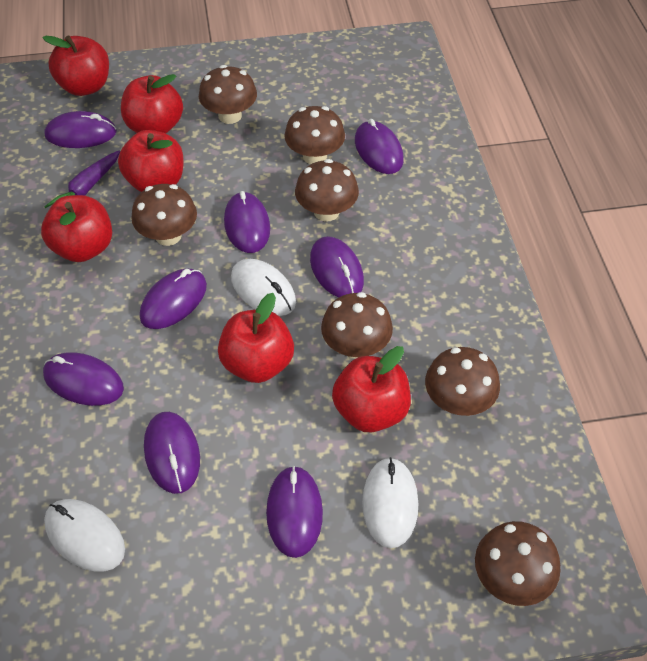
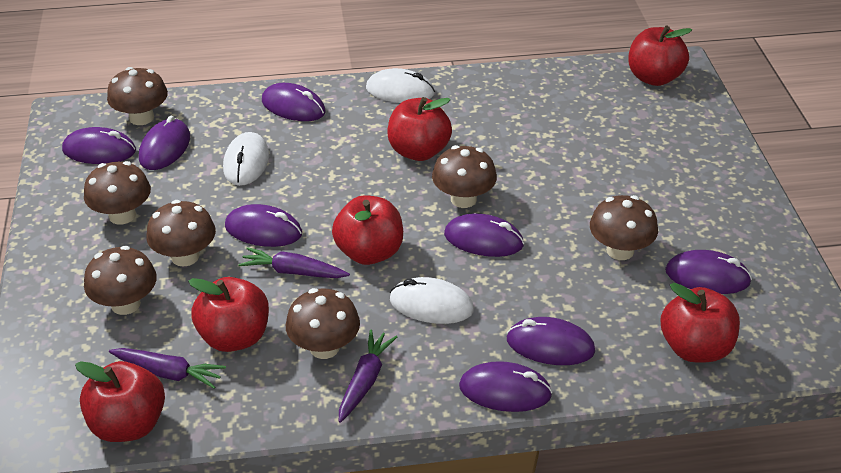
purple carrot: 1 -> 3

